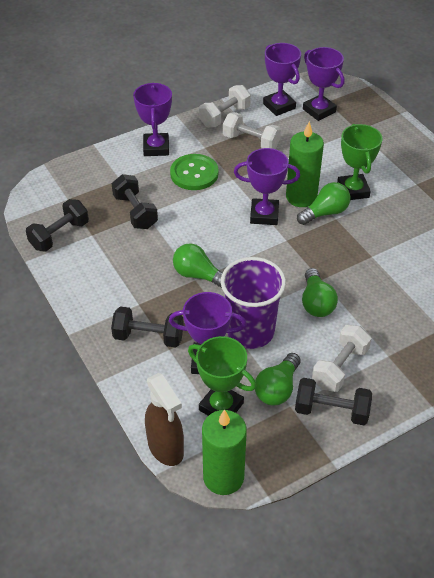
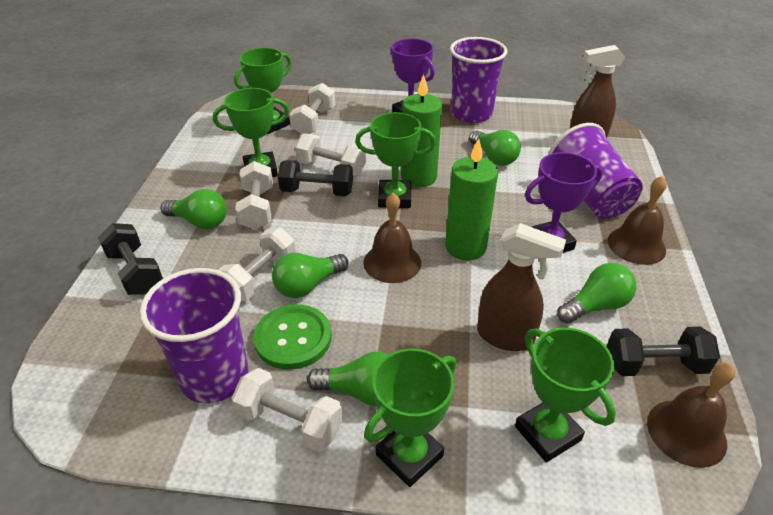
black dumbbell: 4 -> 3
brown bell: 0 -> 3
brown spray bottle: 1 -> 2
green light bulb: 4 -> 5
green trophy: 2 -> 5
purple cup: 1 -> 3
purple trophy: 5 -> 2
white dumbbell: 3 -> 5

